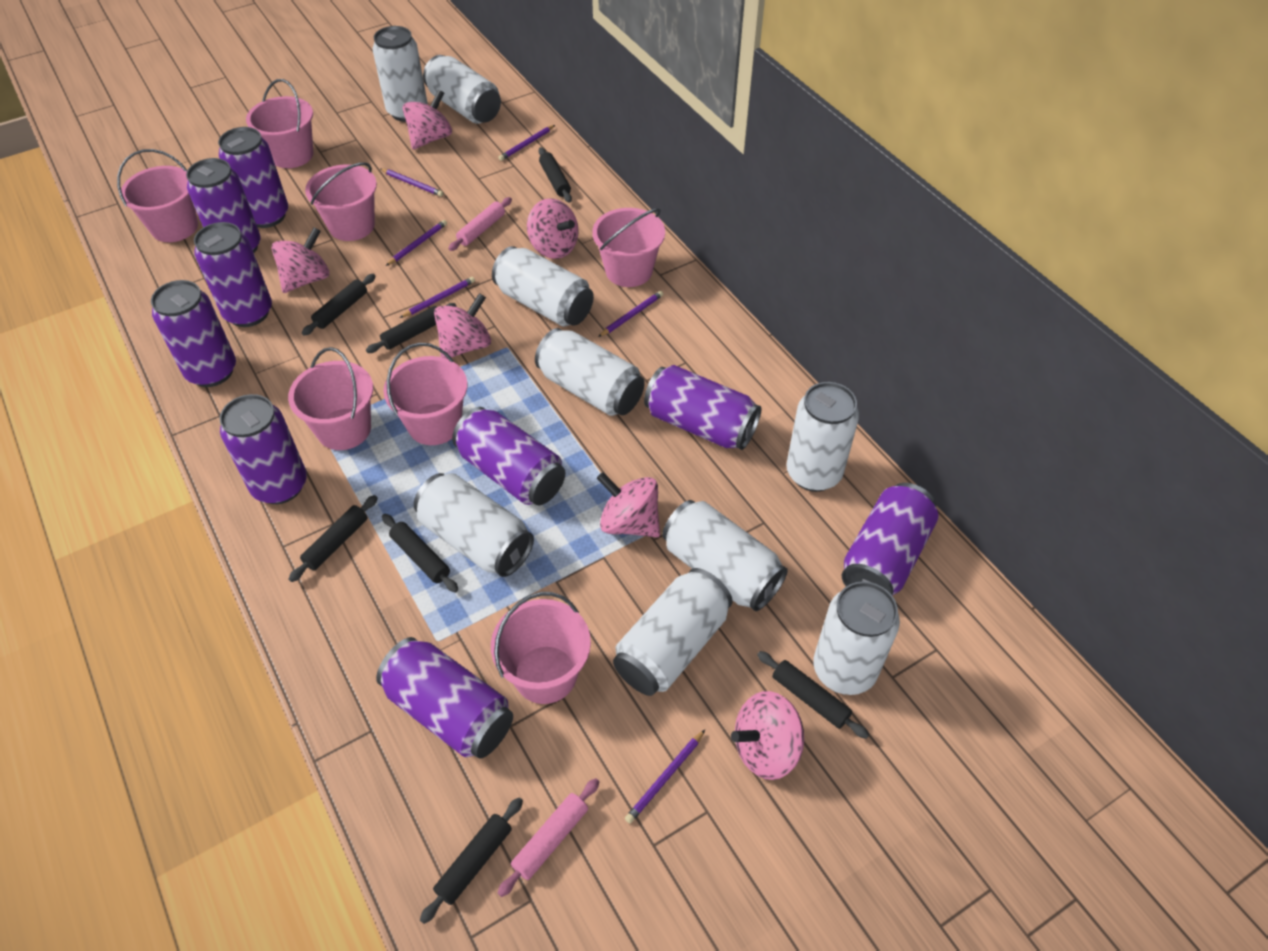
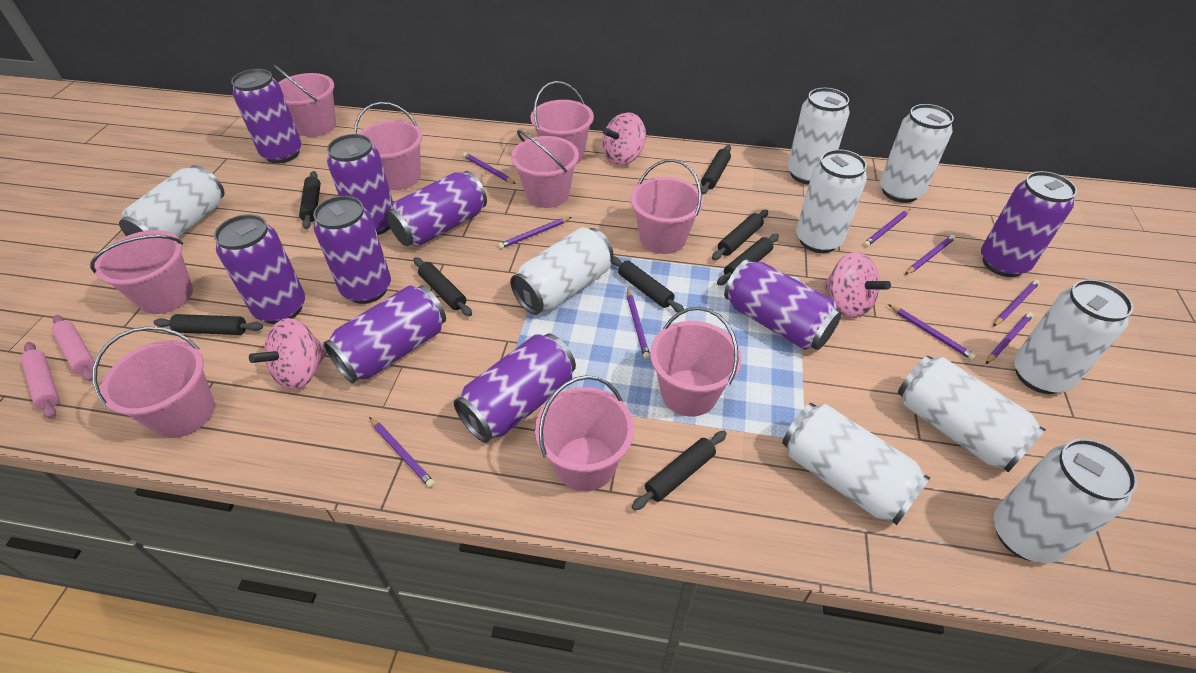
black rolling pin: 7 -> 8
pink bucket: 7 -> 9
pink spinning top: 6 -> 3
purple pencil: 6 -> 9

